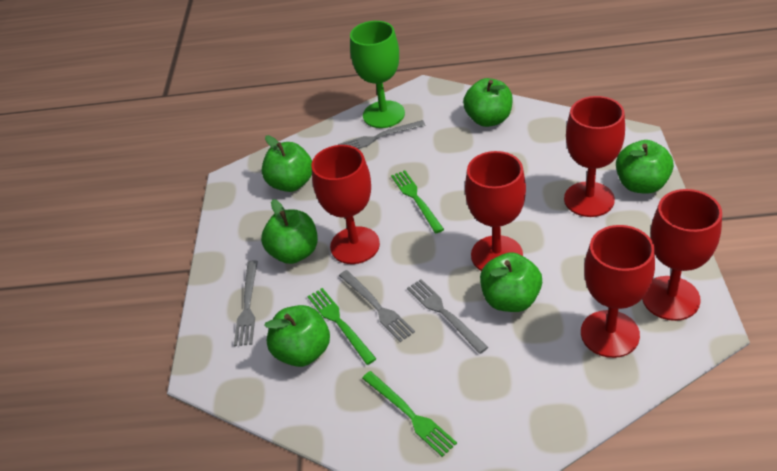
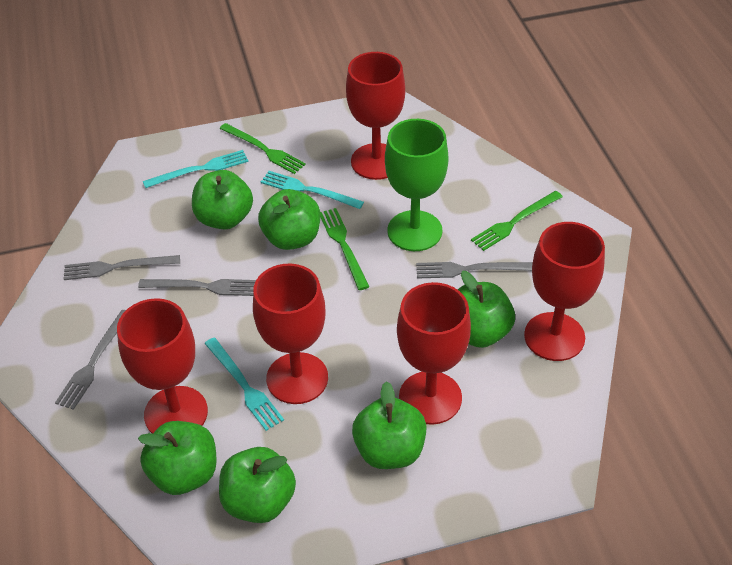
turquoise fork: 0 -> 3

